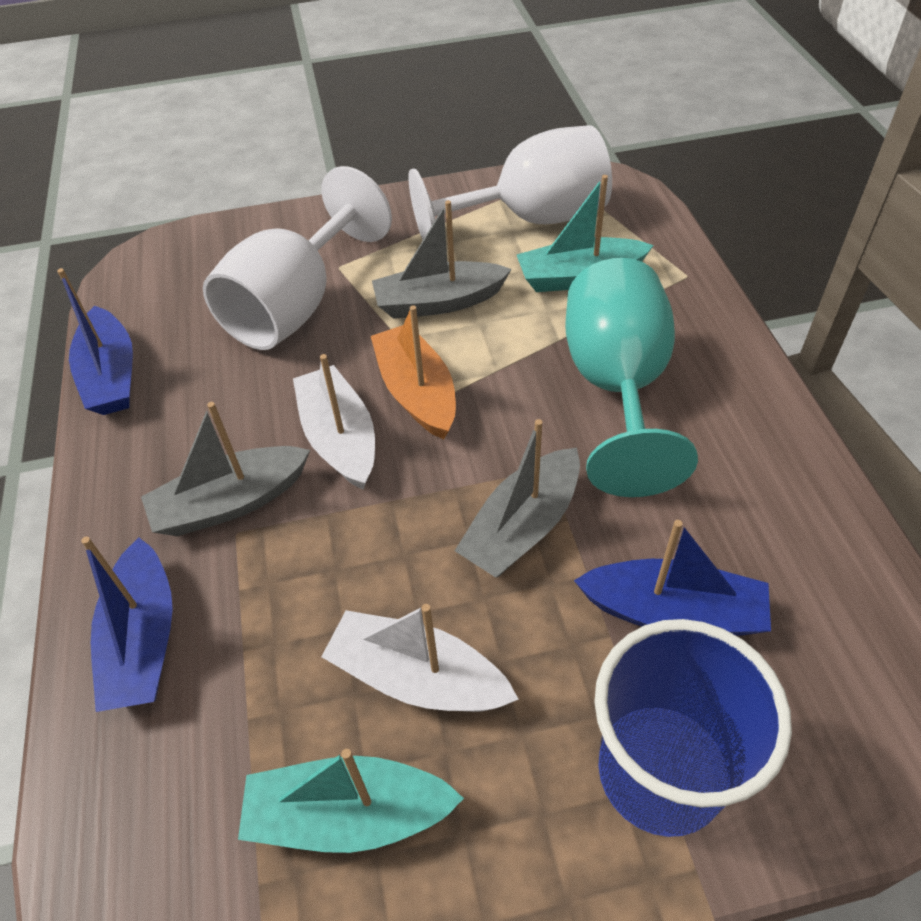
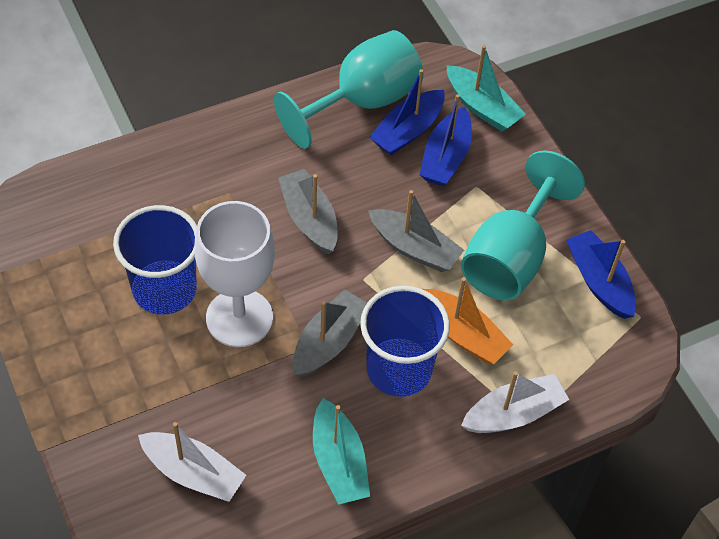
blue cup: 1 -> 2
turquoise goblet: 1 -> 2
white goblet: 2 -> 1

